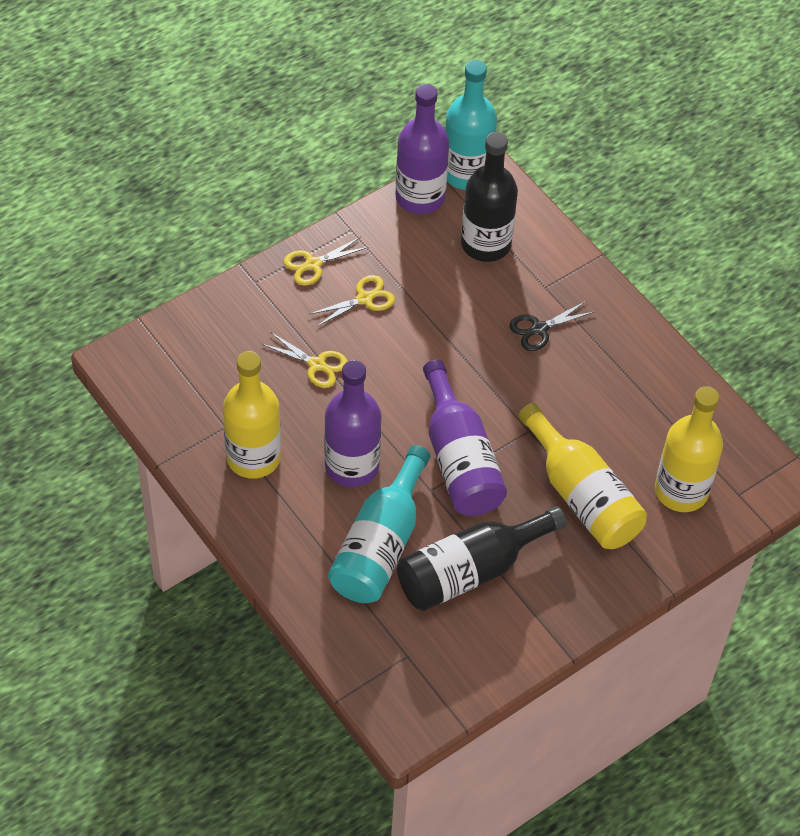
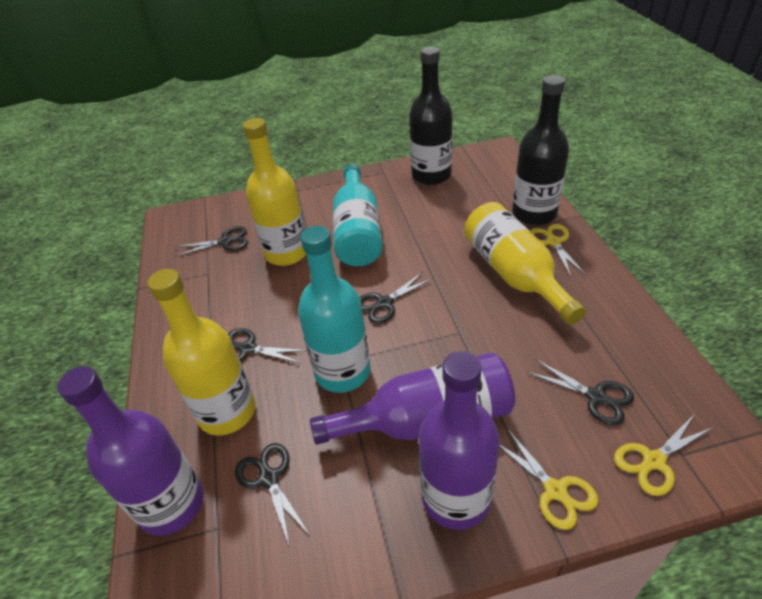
black scissors: 1 -> 5

